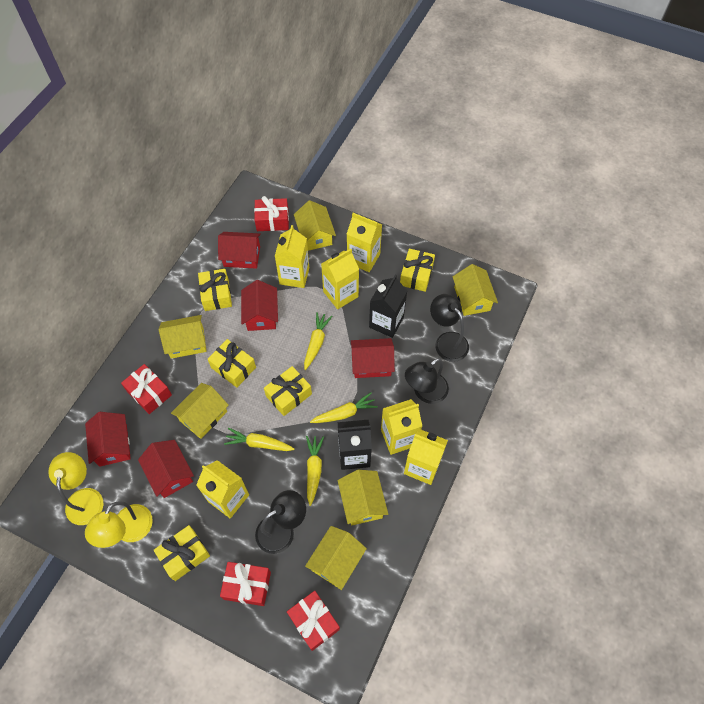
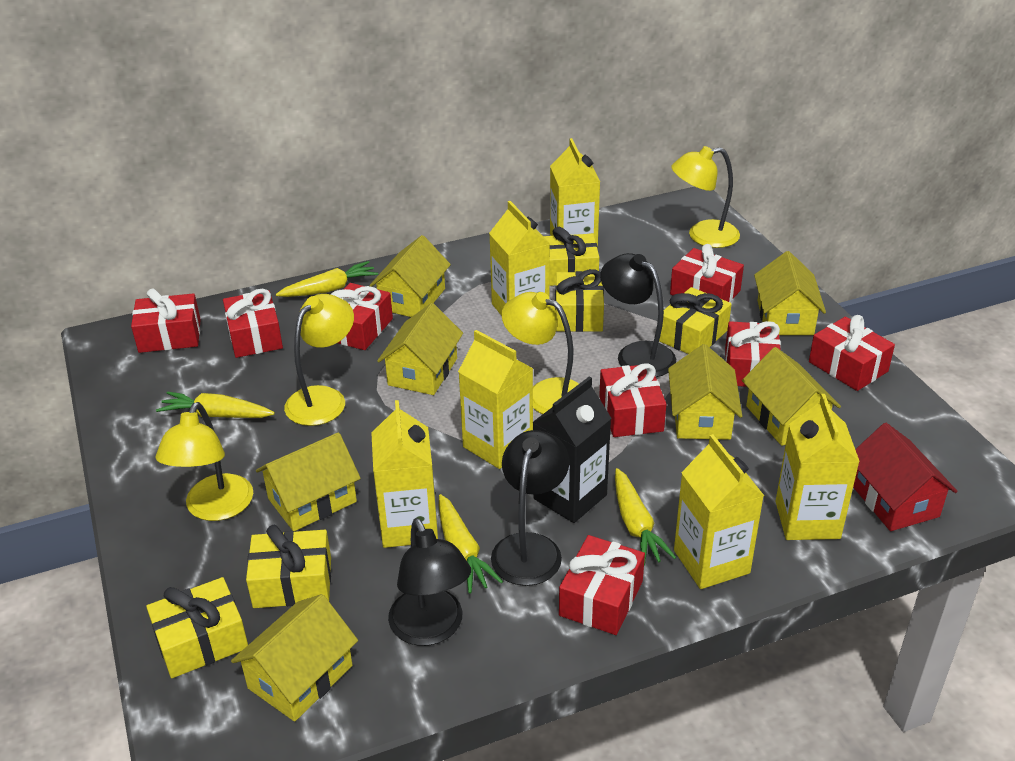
black carton: 2 -> 1
red gift: 4 -> 8
red house: 5 -> 1
yellow house: 6 -> 7
yellow lamp: 2 -> 4

